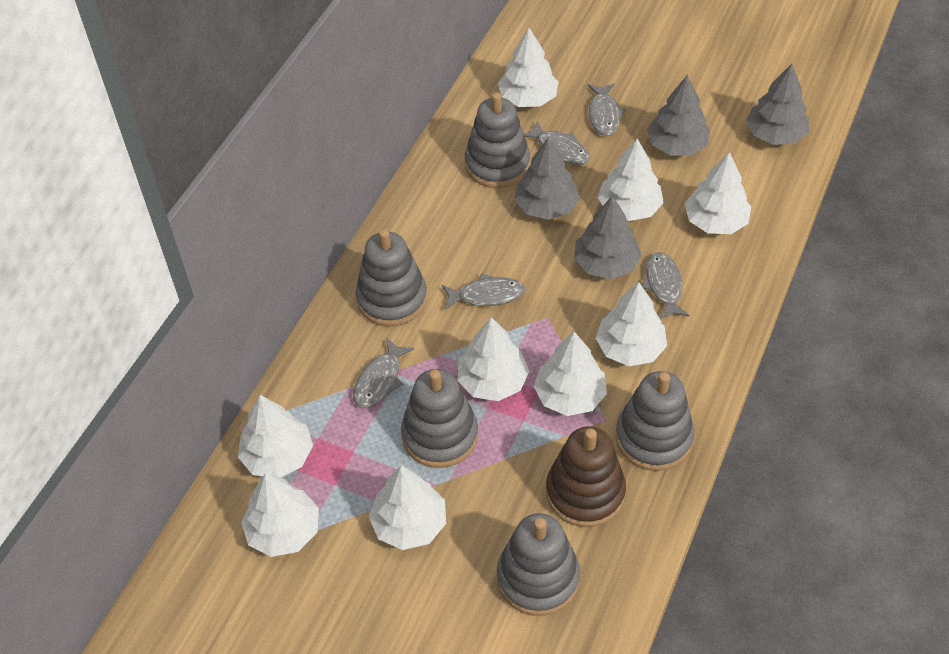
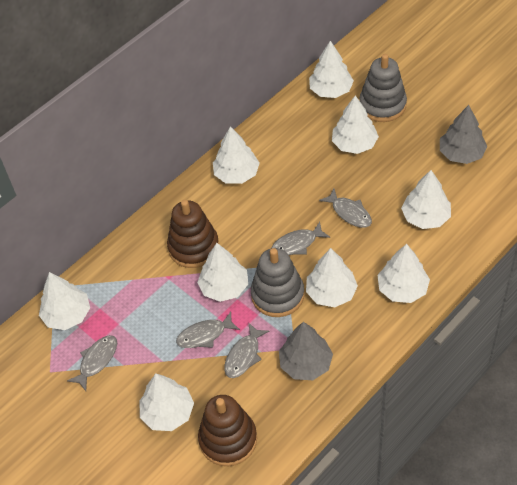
brown stacking toy: 1 -> 2
grey stacking toy: 5 -> 2
grey tree: 4 -> 2

